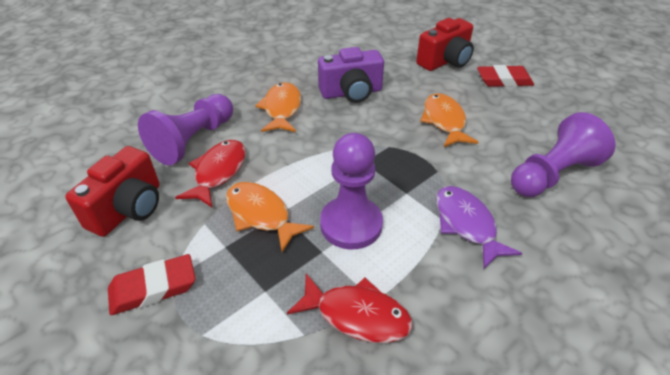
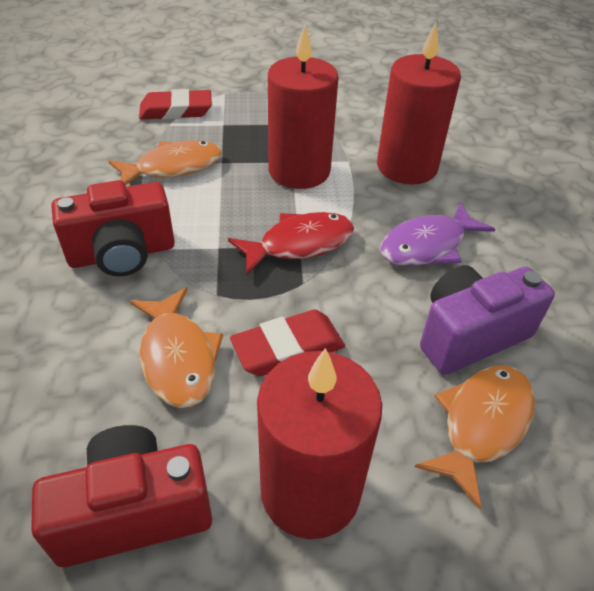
purple pawn: 3 -> 0
red candle: 0 -> 3
red fish: 2 -> 1

